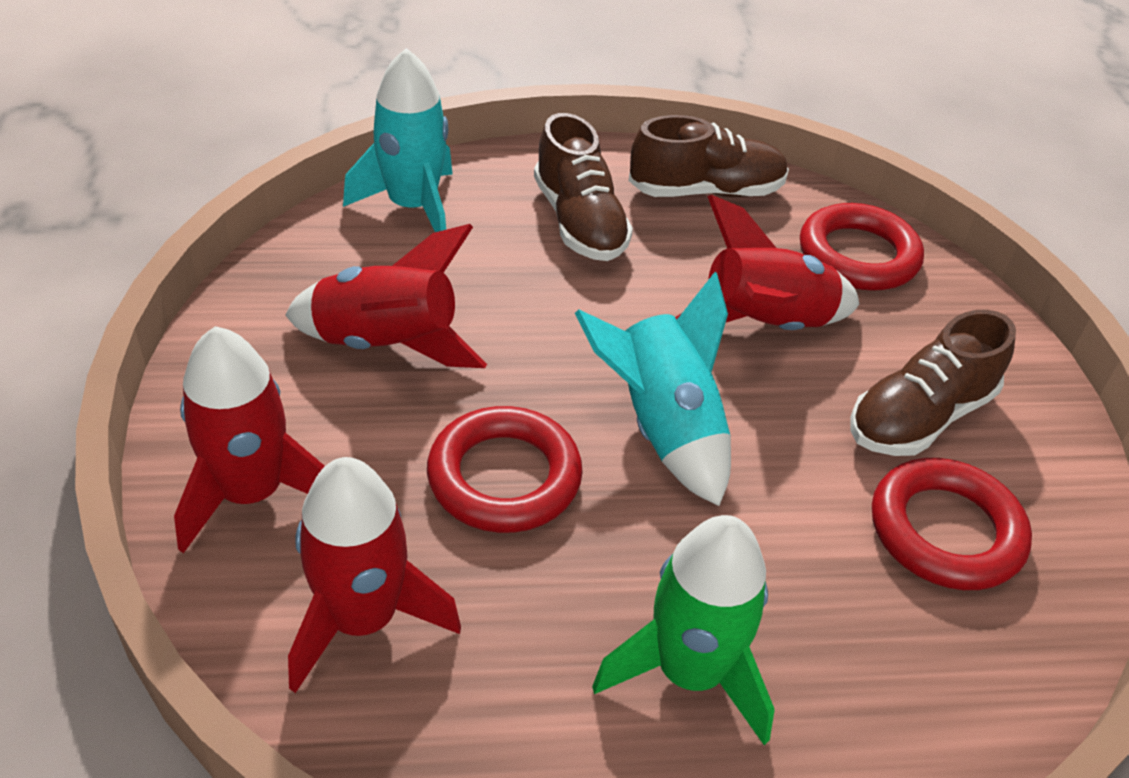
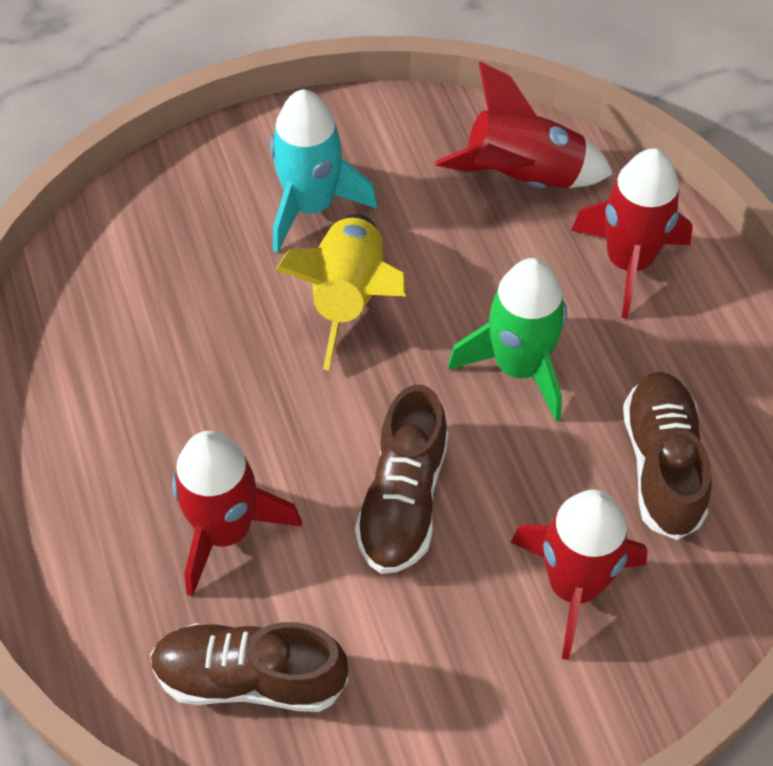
red ring: 3 -> 0
turquoise rocket: 2 -> 1
yellow rocket: 0 -> 1

